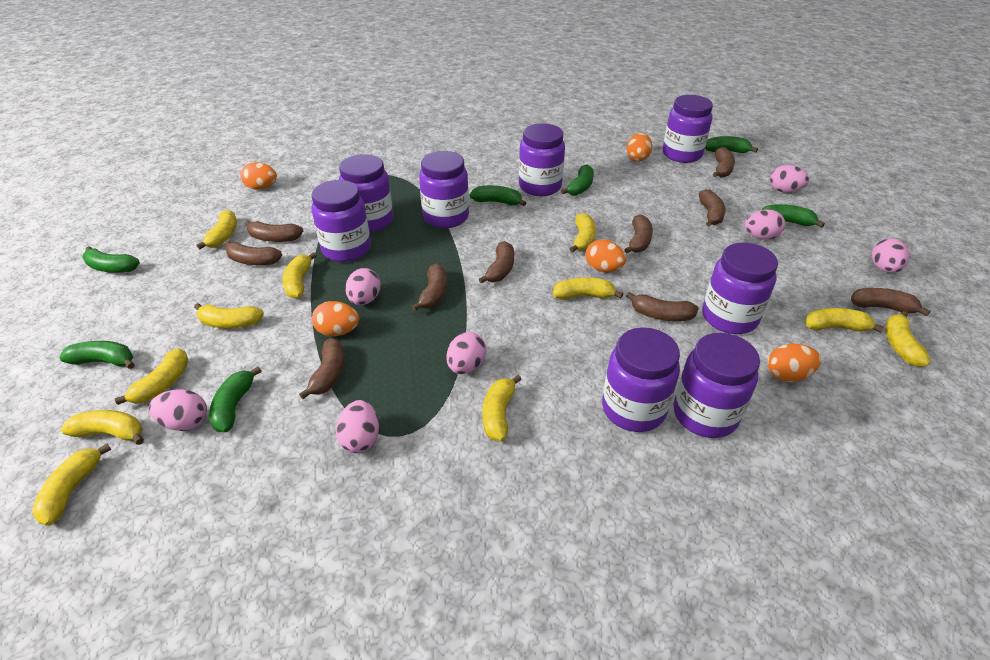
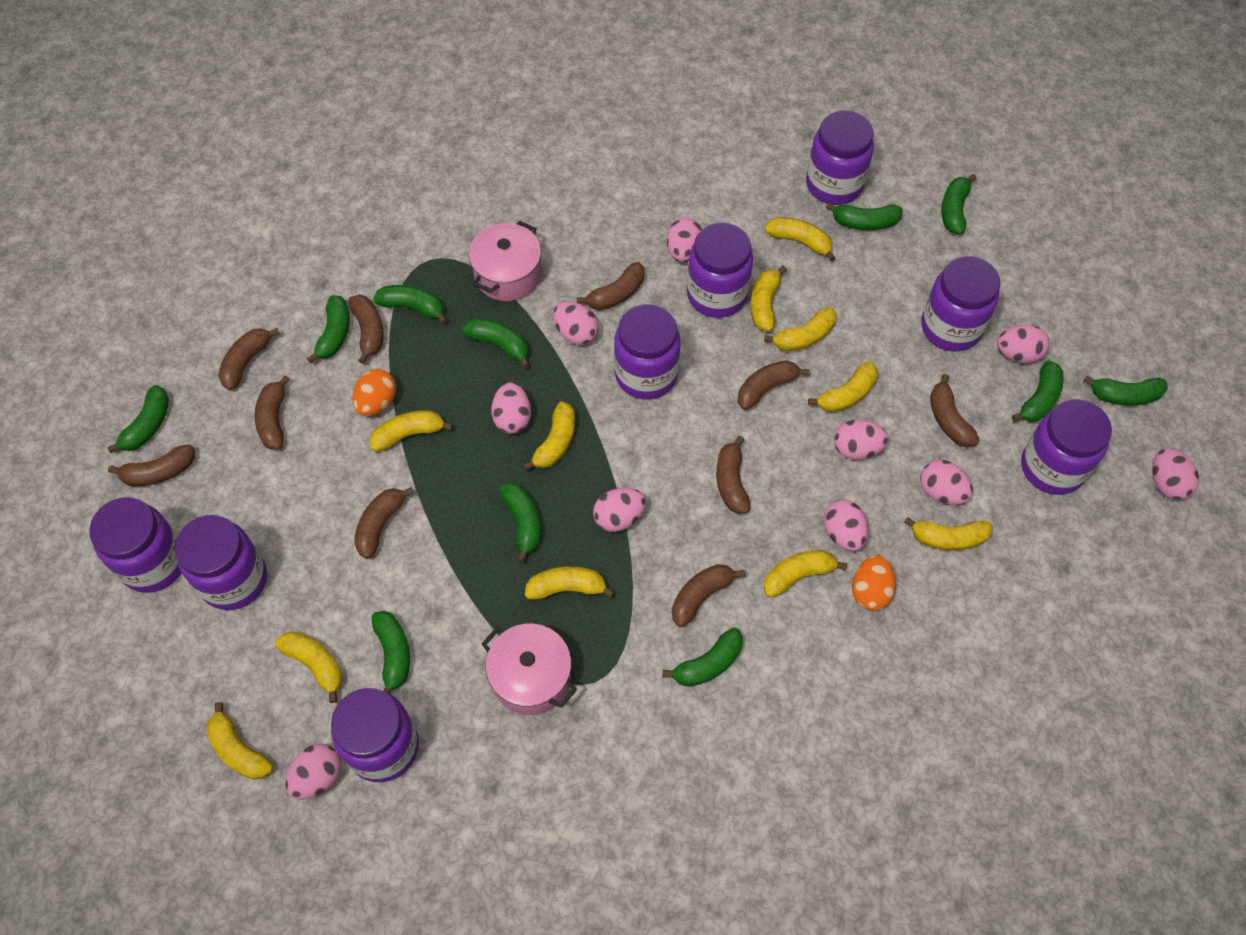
green banana: 7 -> 11
orange egg: 5 -> 2
pink egg: 7 -> 10
pink pot: 0 -> 2

